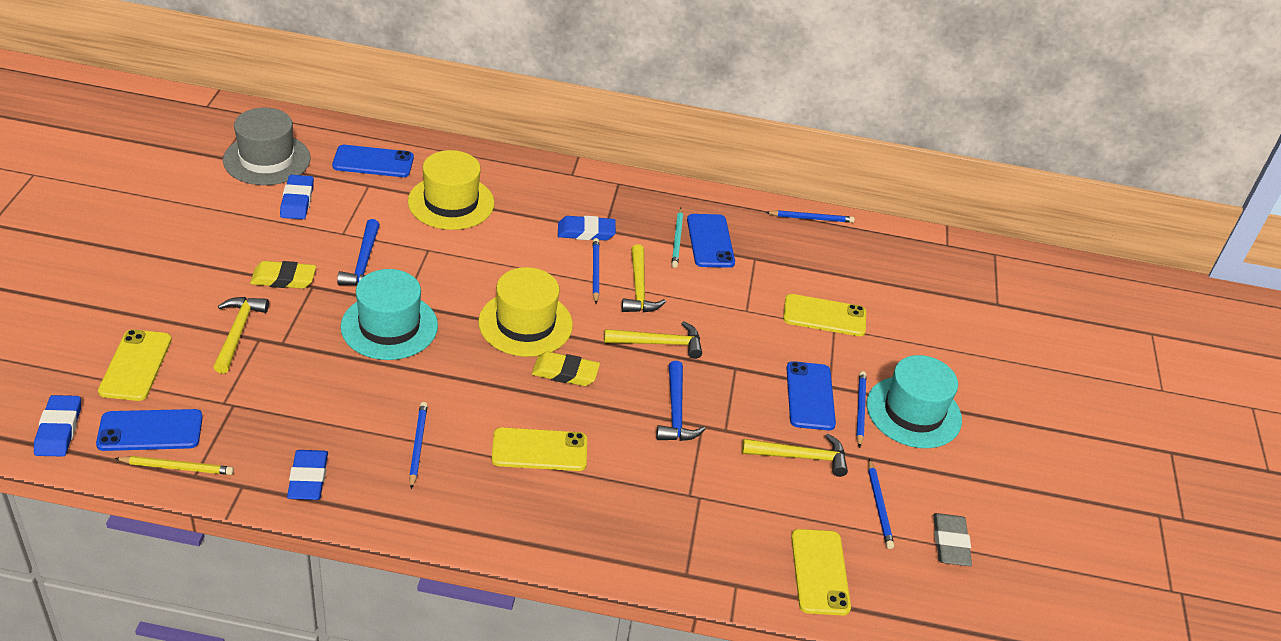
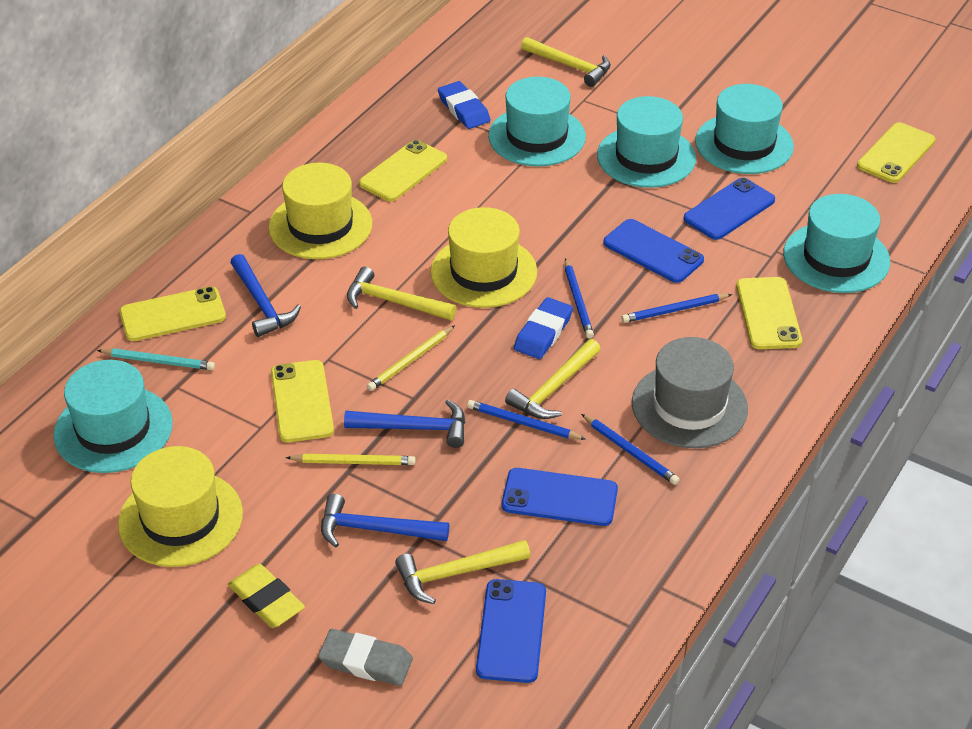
blue eraser: 4 -> 2
blue hammer: 2 -> 3
blue pencil: 5 -> 4
turquoise hat: 2 -> 5
yellow eraser: 2 -> 1
yellow hat: 2 -> 3
yellow pencil: 1 -> 2
yellow phone: 4 -> 5

